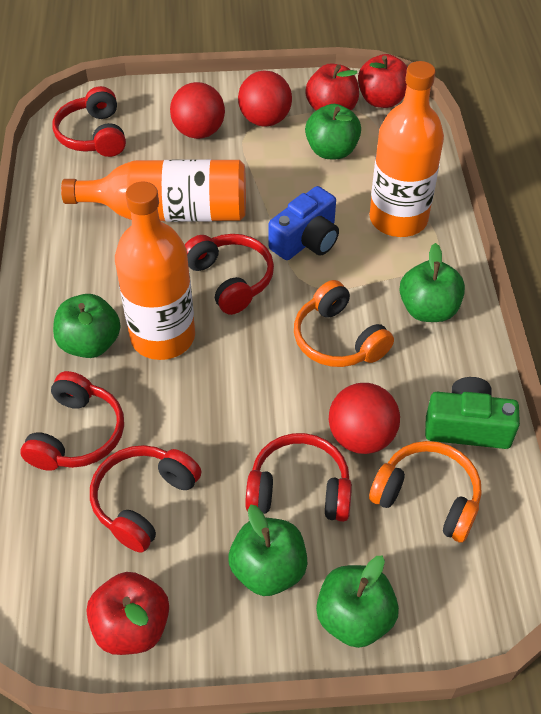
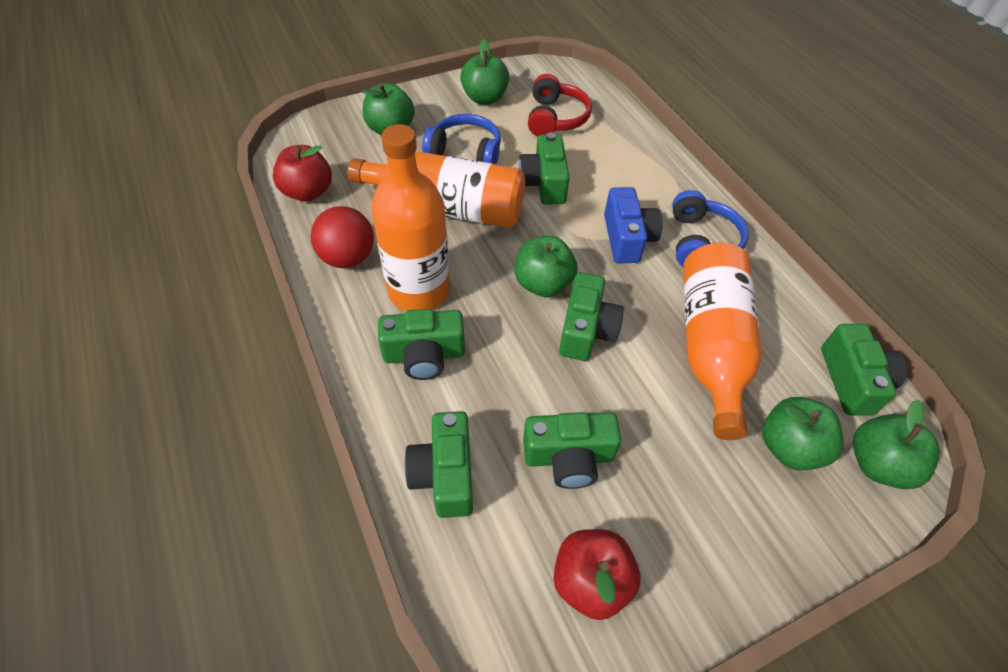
blue headphones: 0 -> 2
green camera: 1 -> 6
orange headphones: 2 -> 0
red apple: 3 -> 2
red ball: 3 -> 1
red headphones: 5 -> 1

